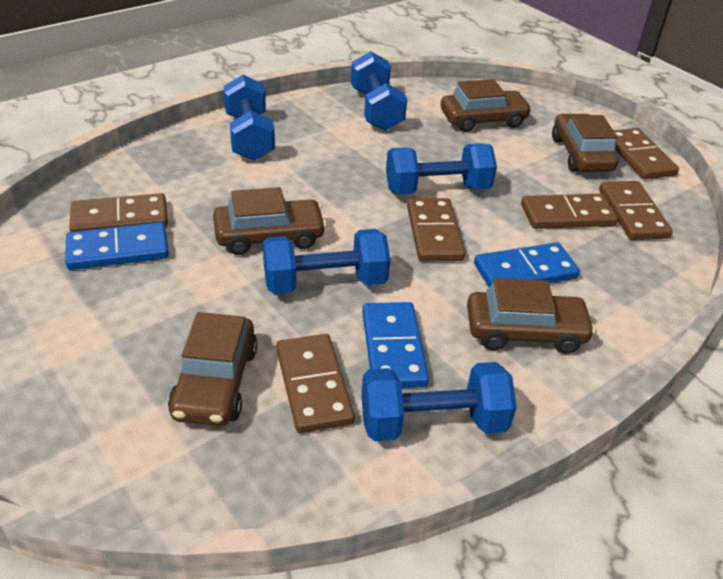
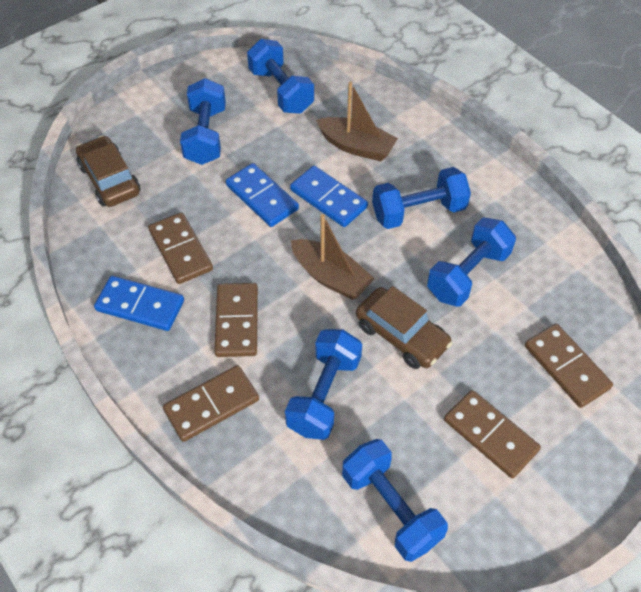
blue dumbbell: 5 -> 6
brown boat: 0 -> 2
brown car: 5 -> 2
brown domino: 6 -> 5

